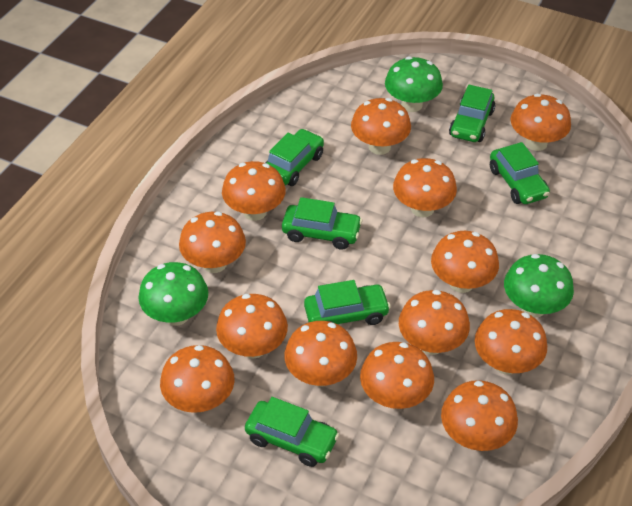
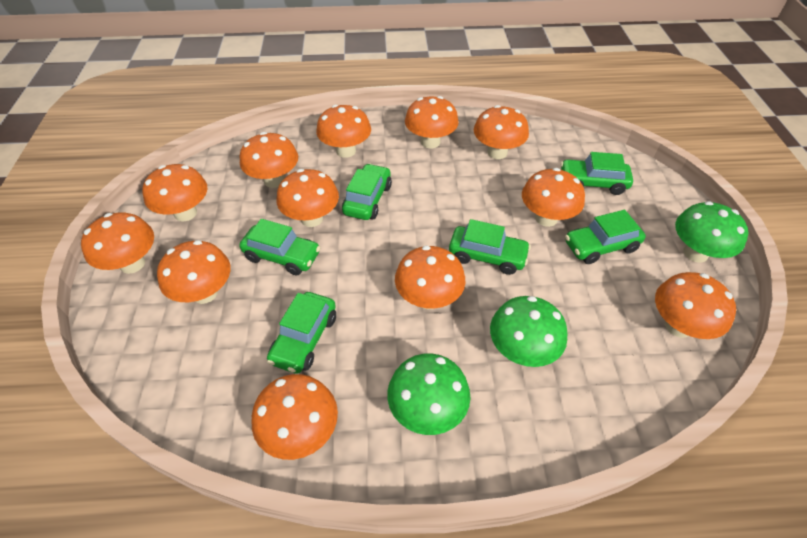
orange mushroom: 13 -> 12

